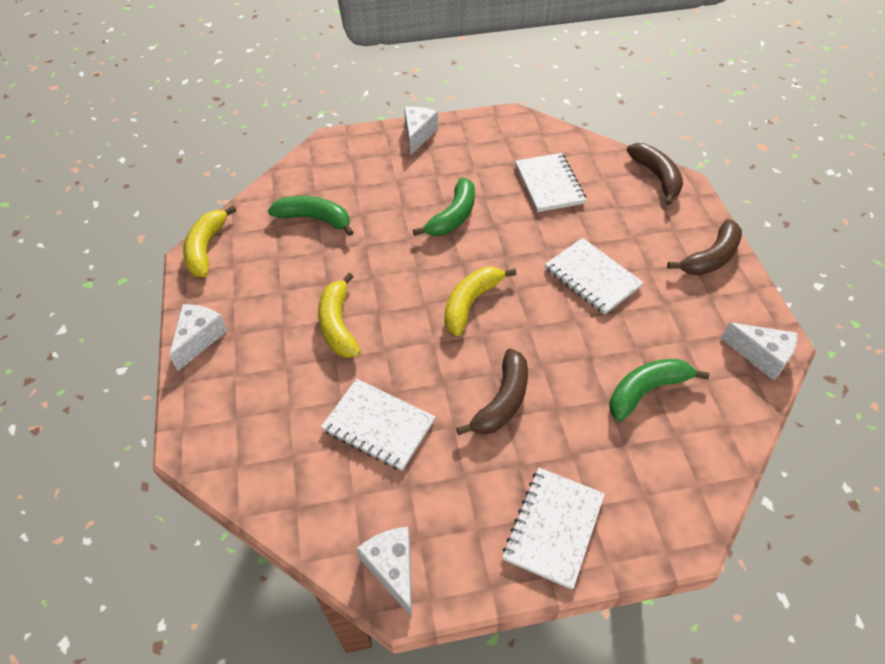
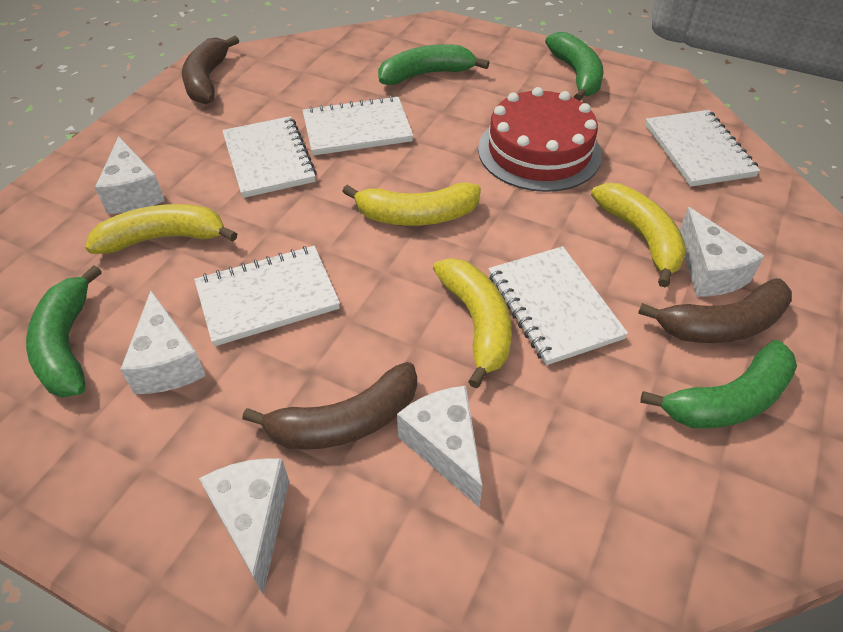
green banana: 3 -> 4
red cake: 0 -> 1
white cheese: 4 -> 5
white notebook: 4 -> 5
yellow banana: 3 -> 4

